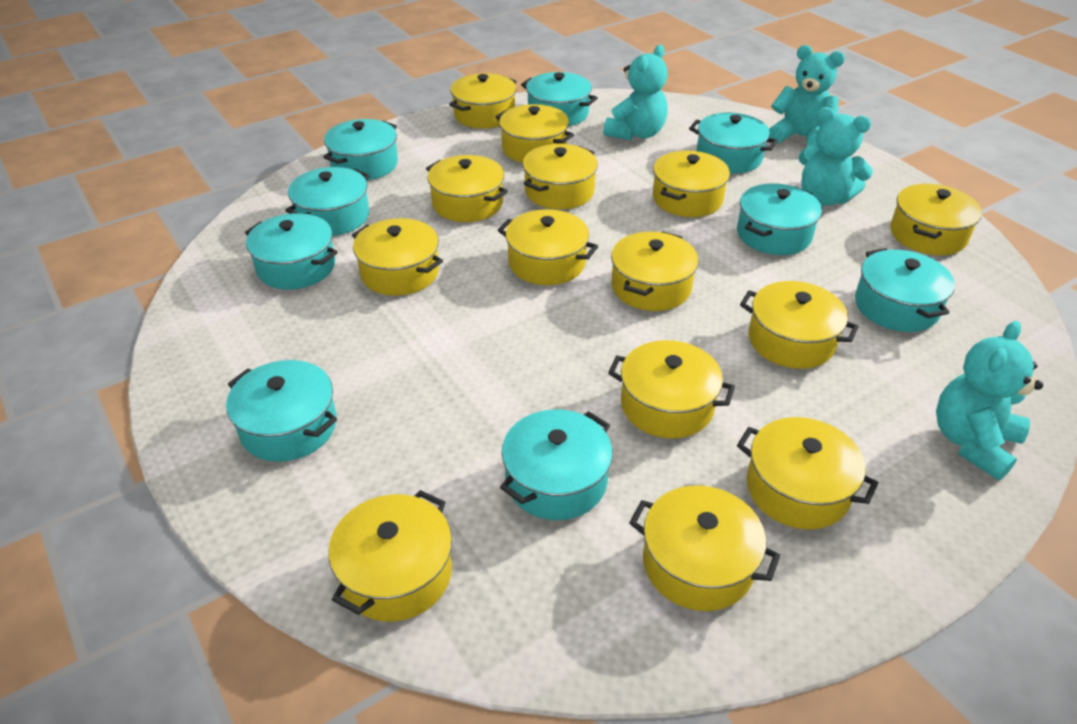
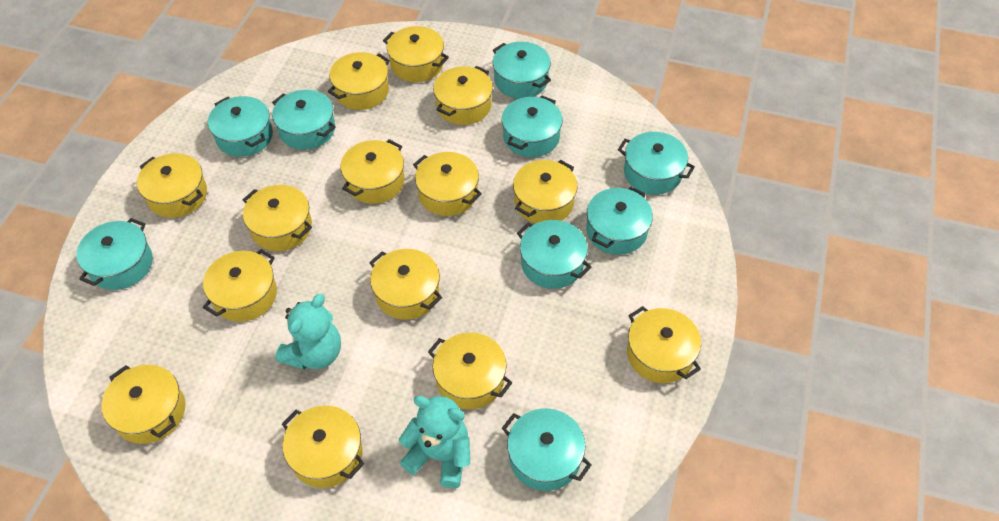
turquoise teddy bear: 4 -> 2

